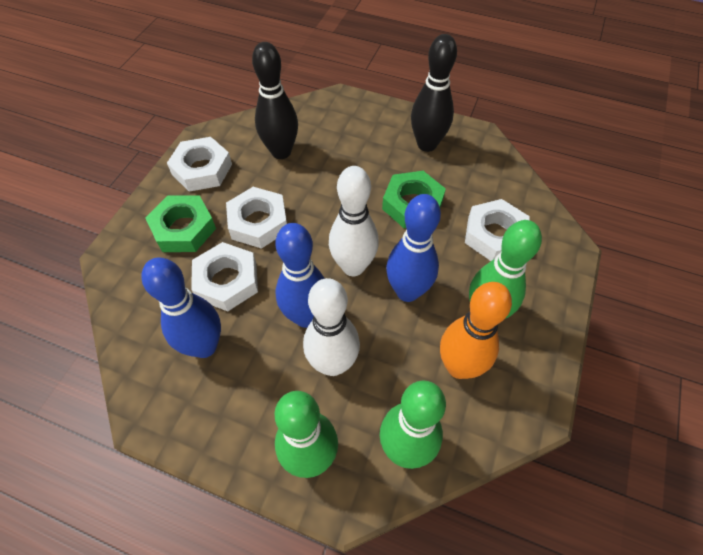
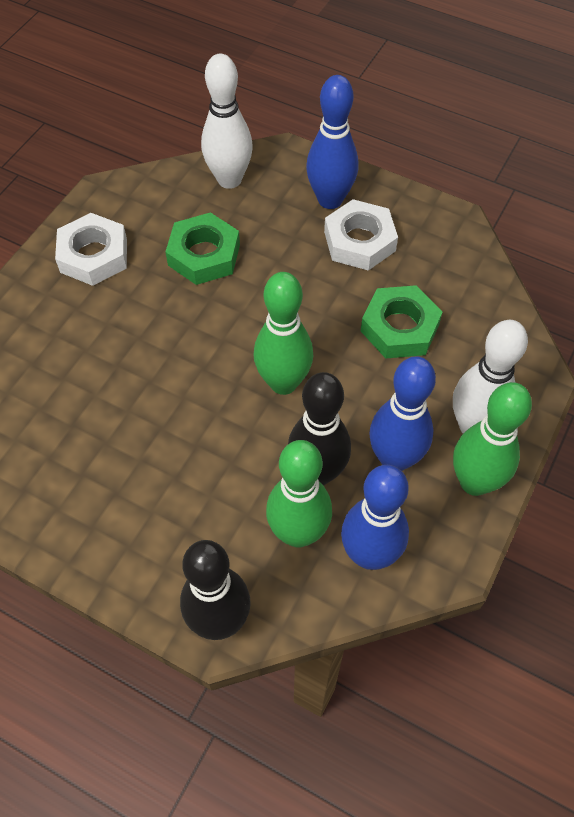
orange bowling pin: 1 -> 0
white nut: 4 -> 2

